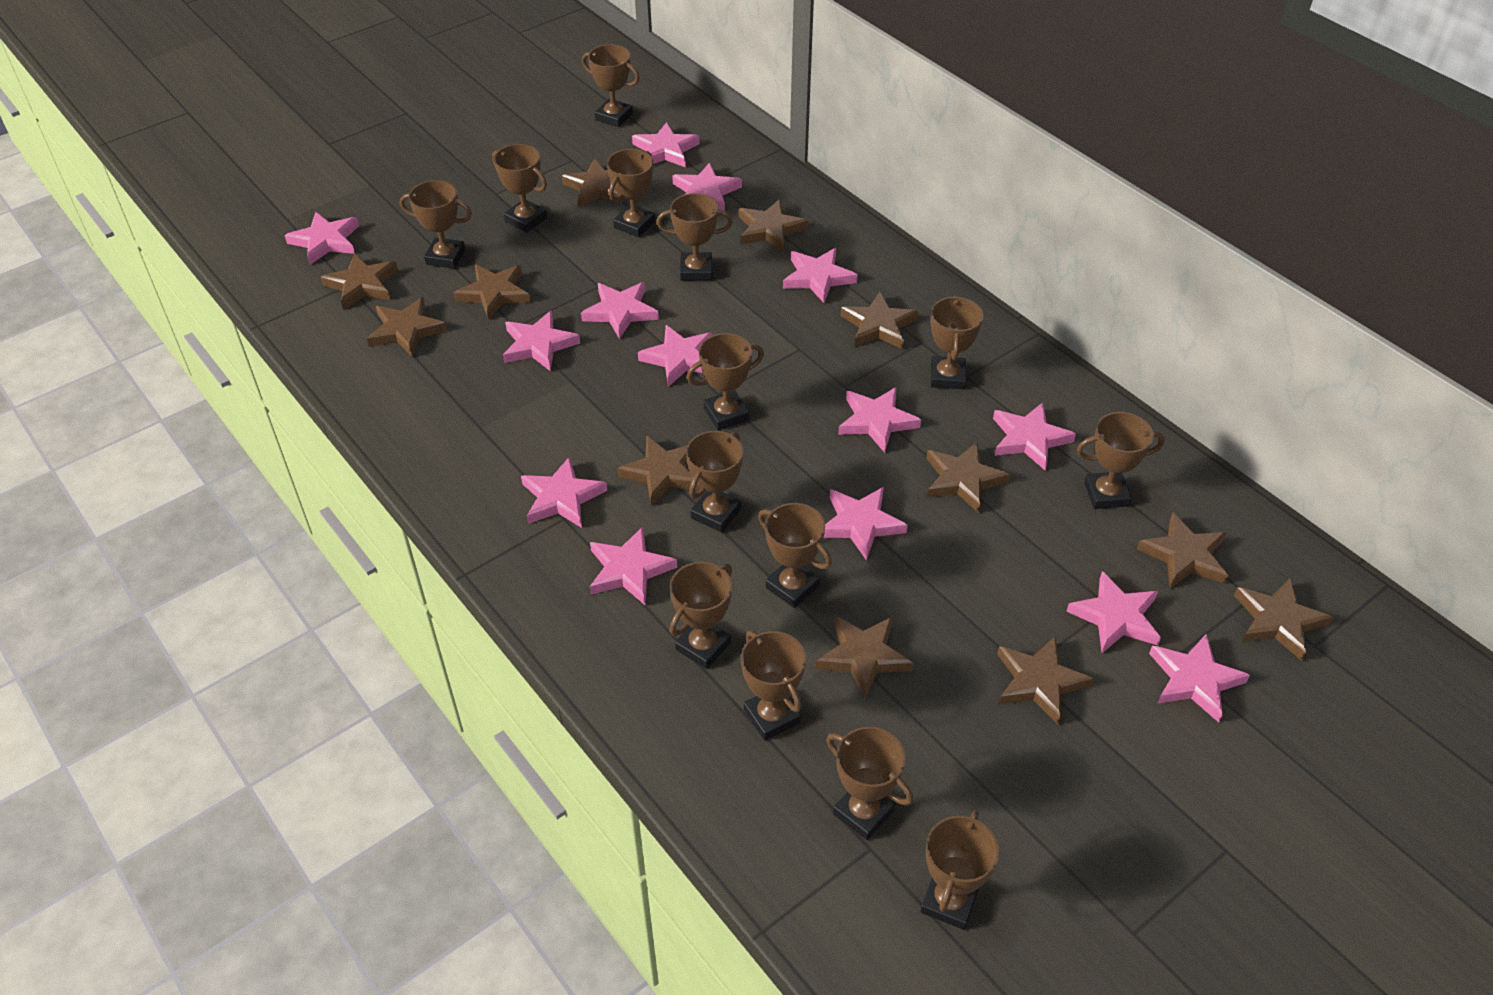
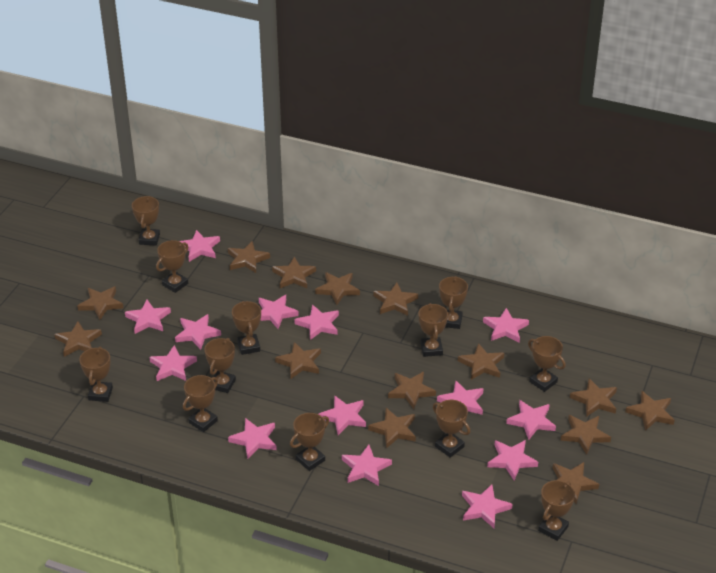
brown star: 12 -> 14
brown trophy: 14 -> 12

